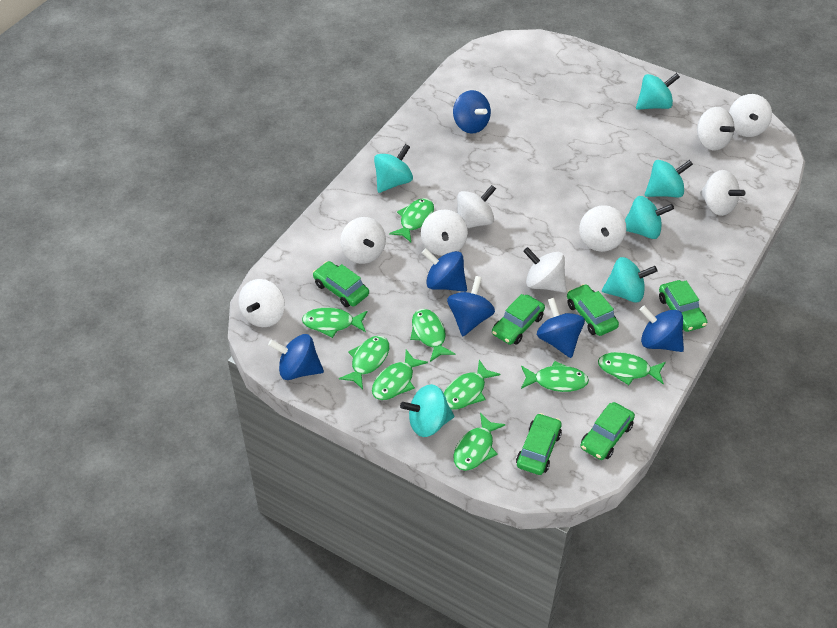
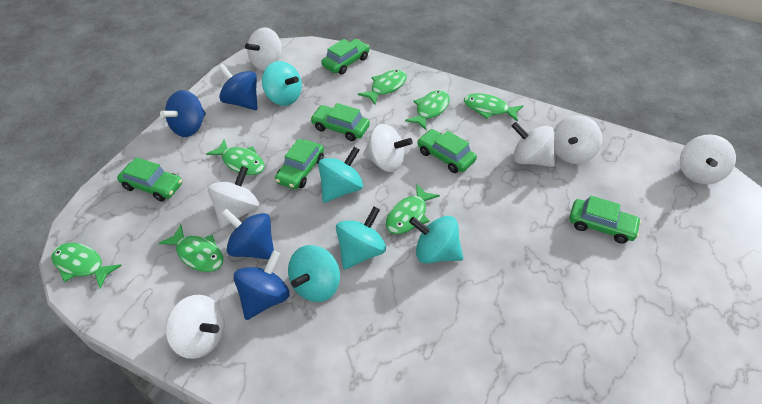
blue spinning top: 6 -> 4
green fish: 9 -> 7
turquoise spinning top: 6 -> 5
white spinning top: 9 -> 7

